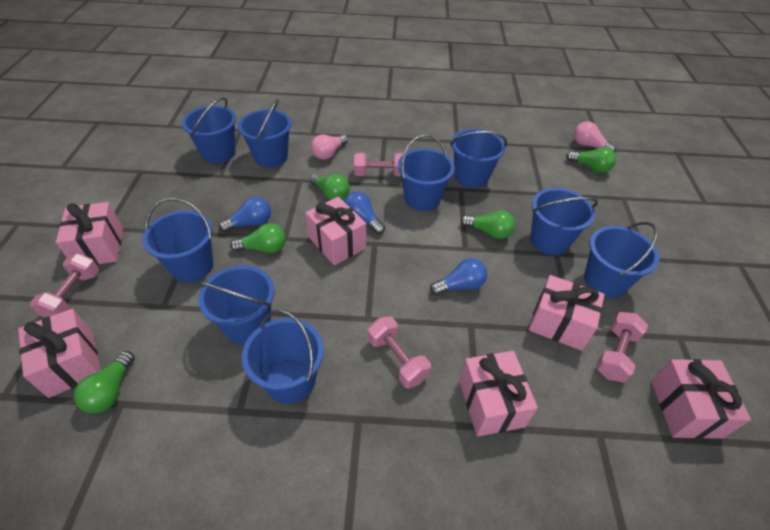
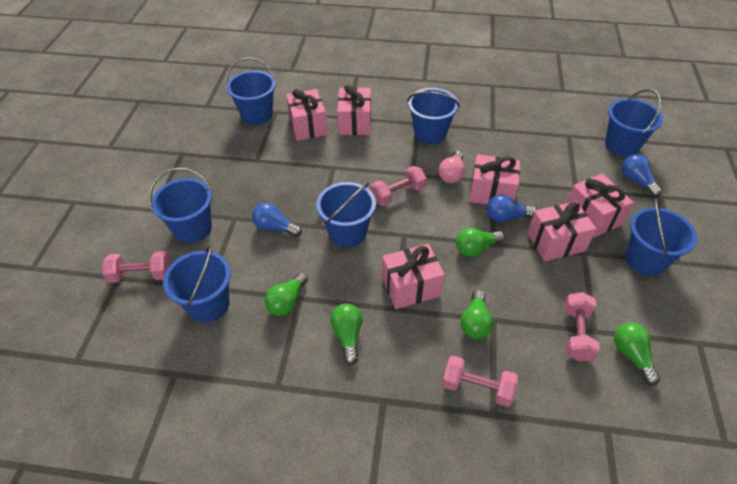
blue bucket: 9 -> 7
pink light bulb: 2 -> 1

